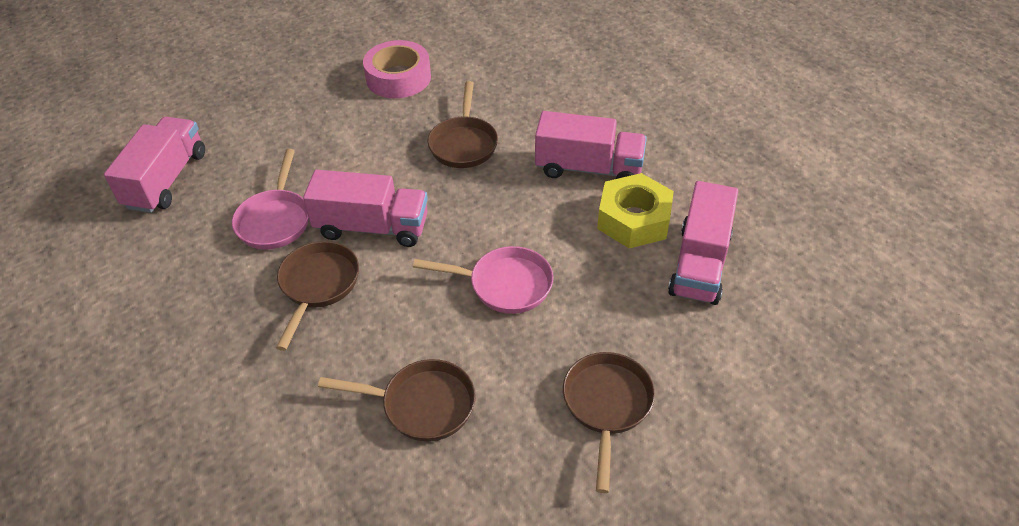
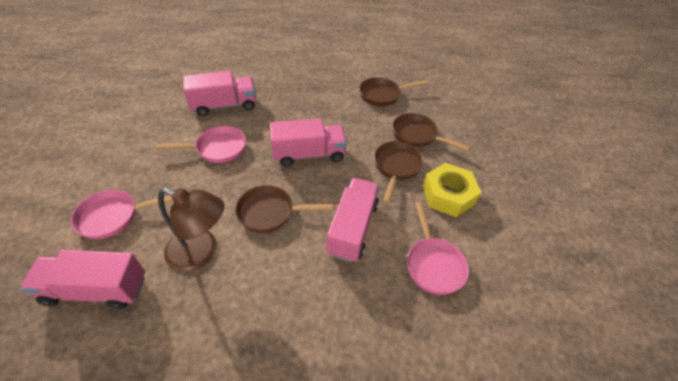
brown lamp: 0 -> 1
pink pan: 2 -> 3
pink tape: 1 -> 0

